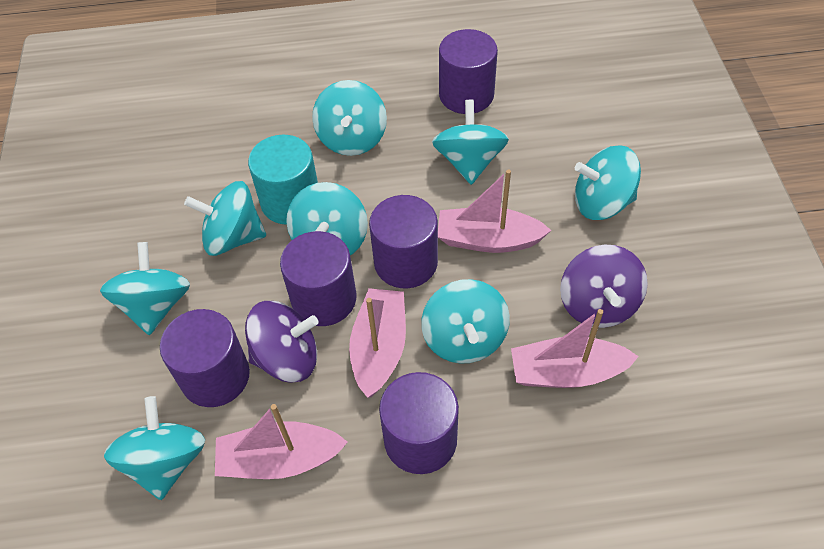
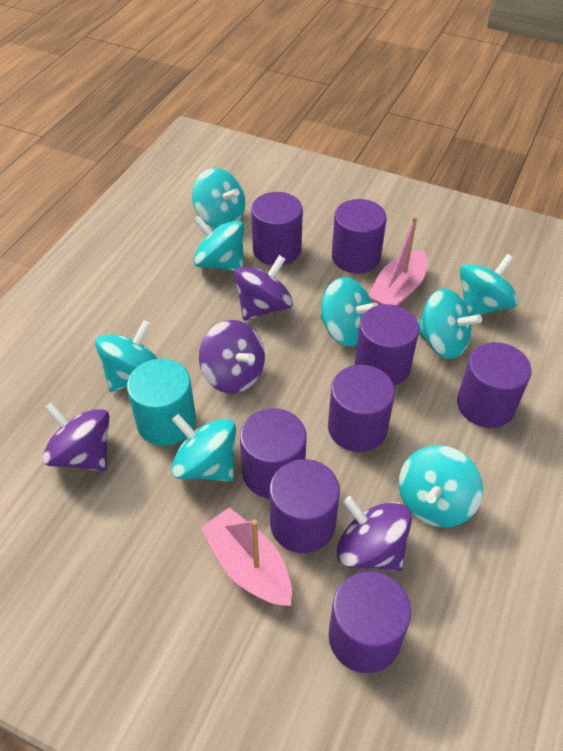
pink boat: 4 -> 2
purple cylinder: 5 -> 8
purple spinning top: 2 -> 4

